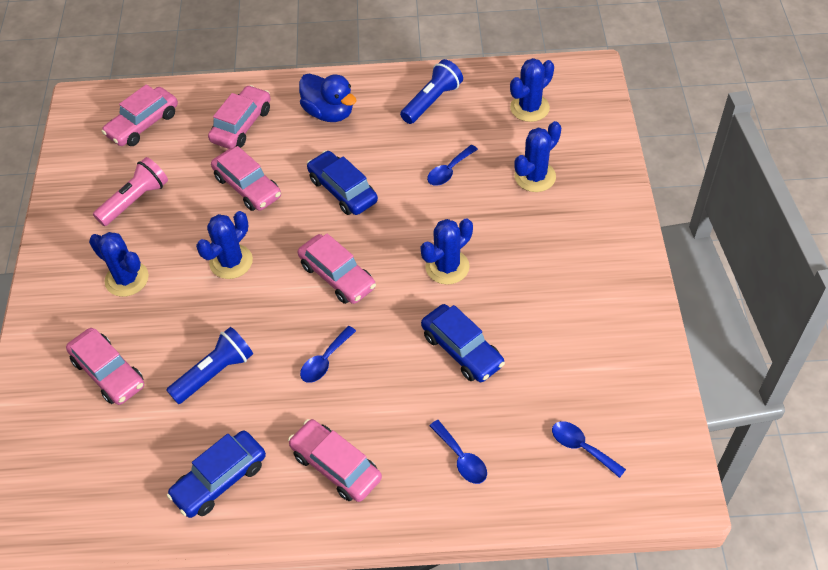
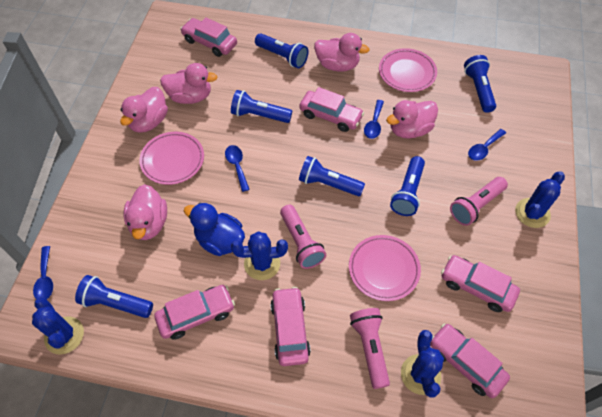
blue cactus: 5 -> 4
blue car: 3 -> 0
blue flashlight: 2 -> 6
pink duck: 0 -> 5
pink flashlight: 1 -> 3
pink plate: 0 -> 3

